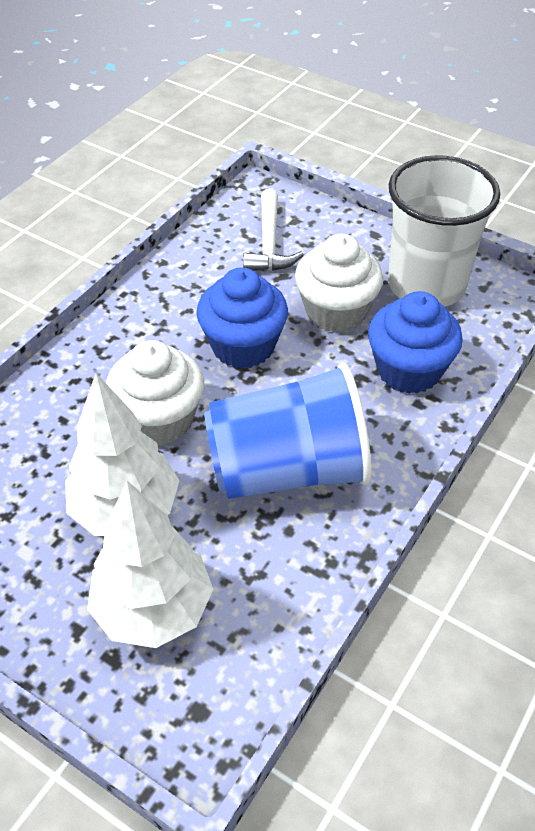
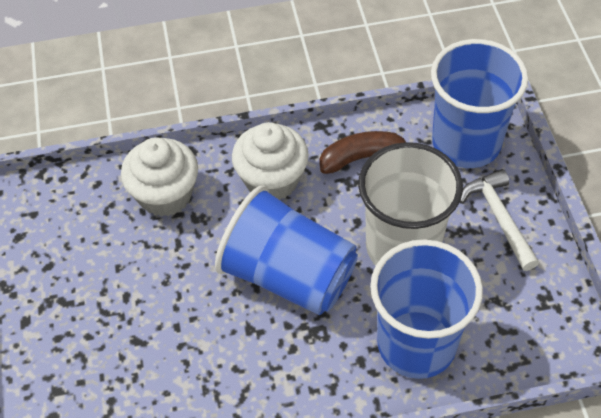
blue cup: 1 -> 3
blue cupcake: 2 -> 0
brown banana: 0 -> 1
white tree: 2 -> 0

